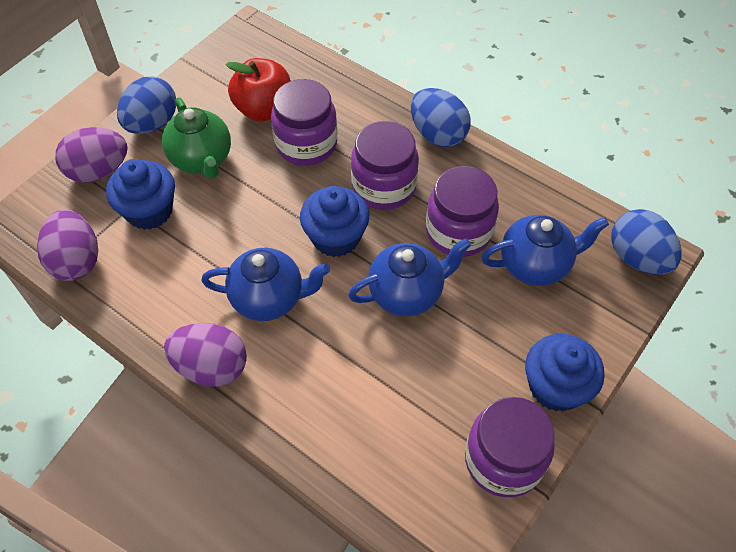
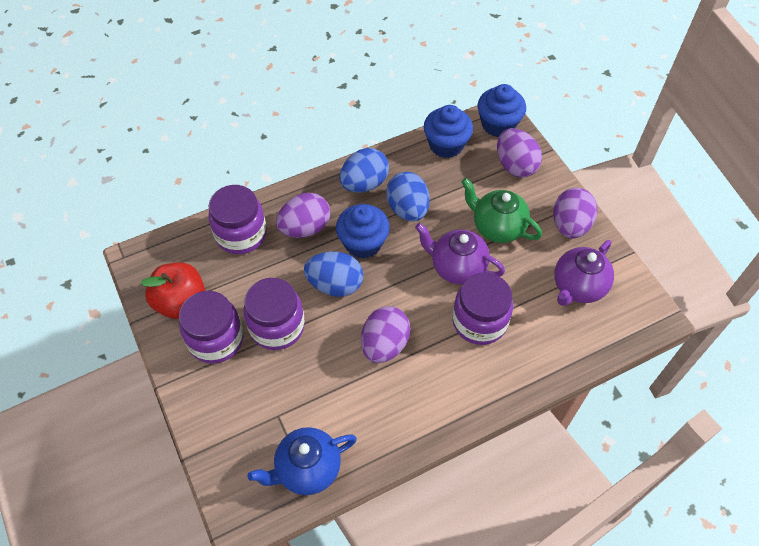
blue teapot: 3 -> 1
purple egg: 3 -> 4
purple teapot: 0 -> 2

